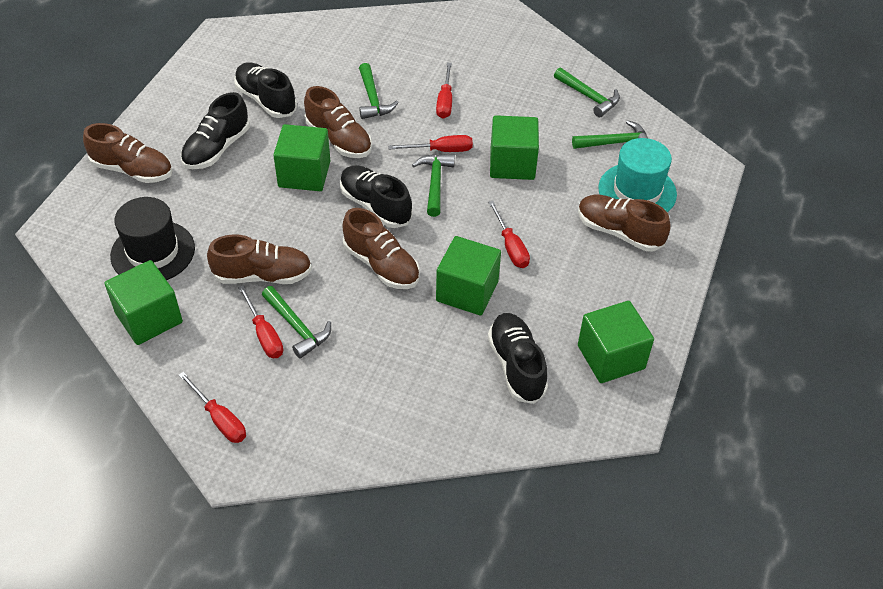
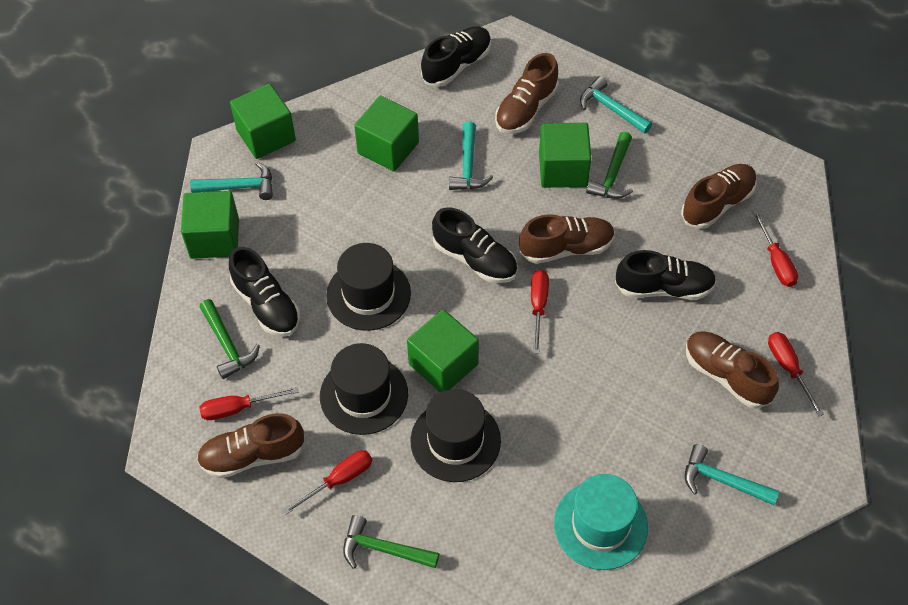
black hat: 1 -> 3
green hammer: 5 -> 3
turquoise hammer: 0 -> 4

